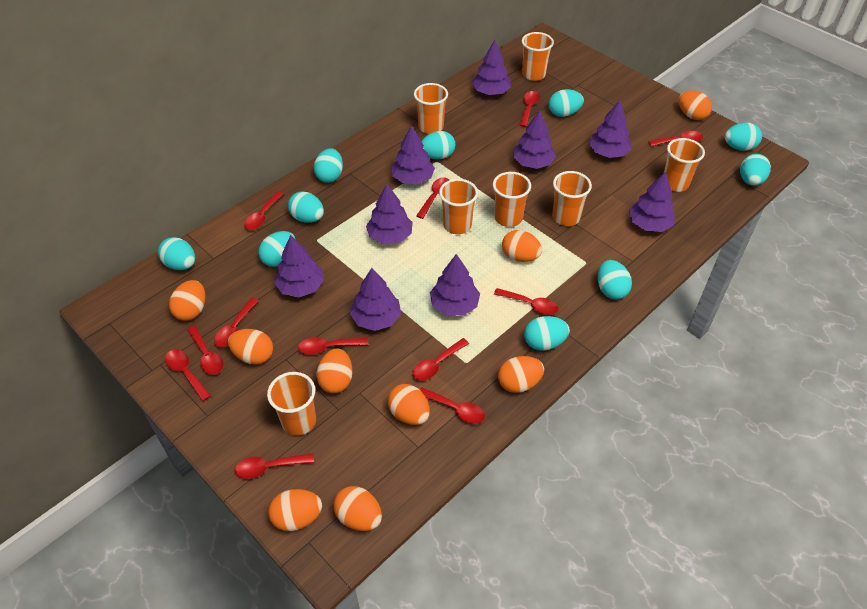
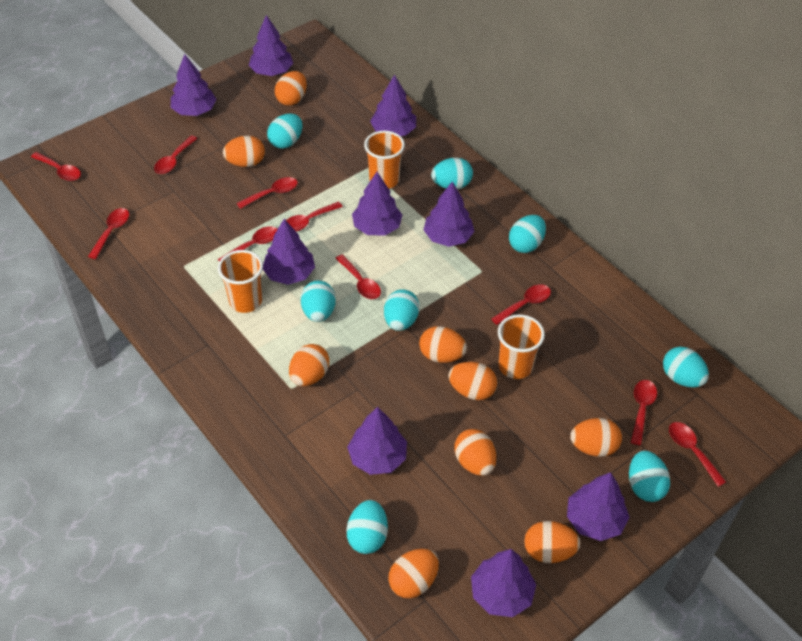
orange cup: 7 -> 3
red spoon: 12 -> 10
turquoise egg: 10 -> 8

